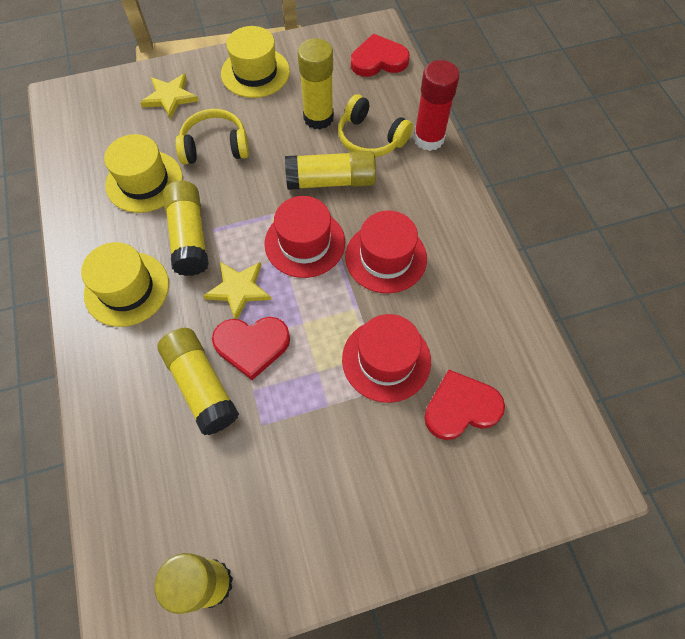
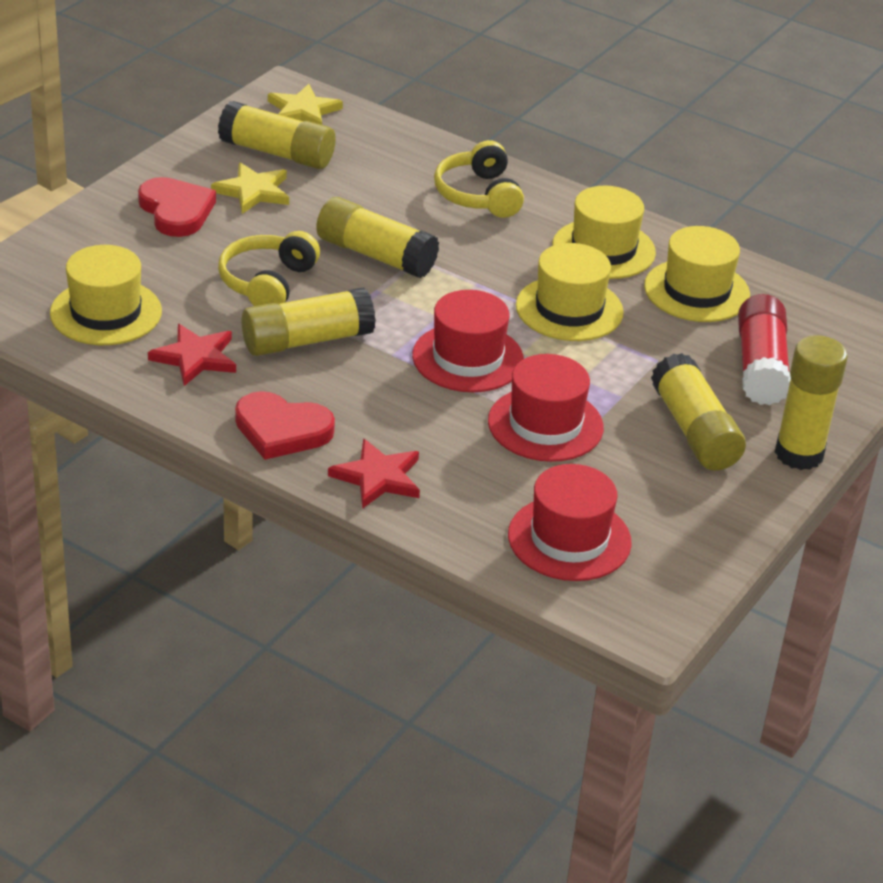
red heart: 3 -> 2
red star: 0 -> 2
yellow hat: 3 -> 4

